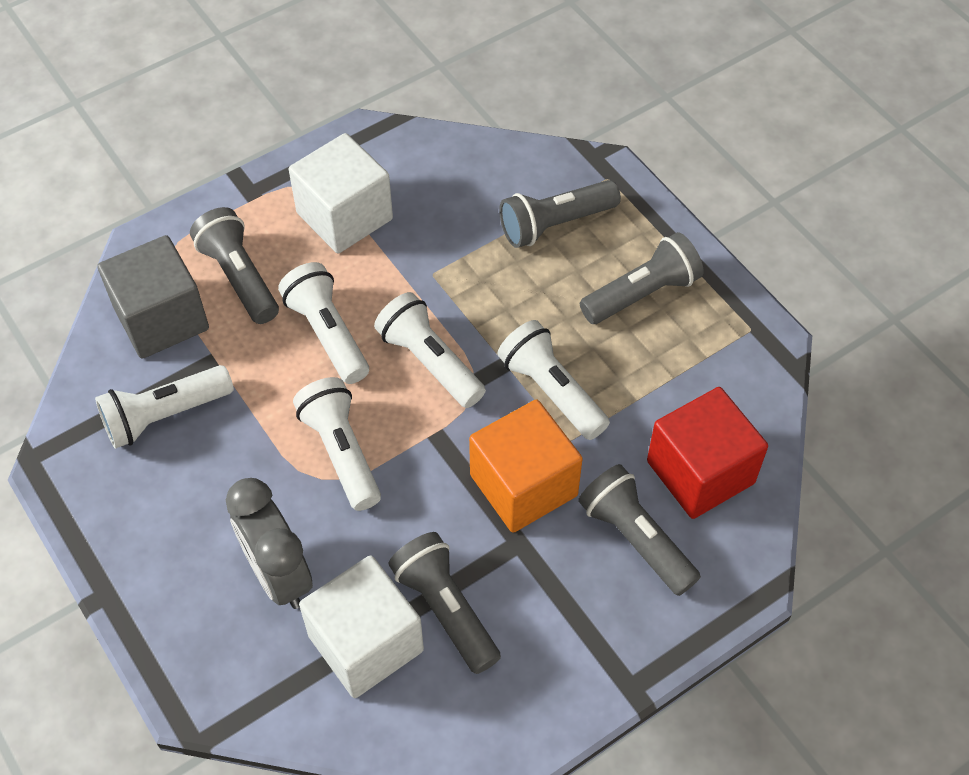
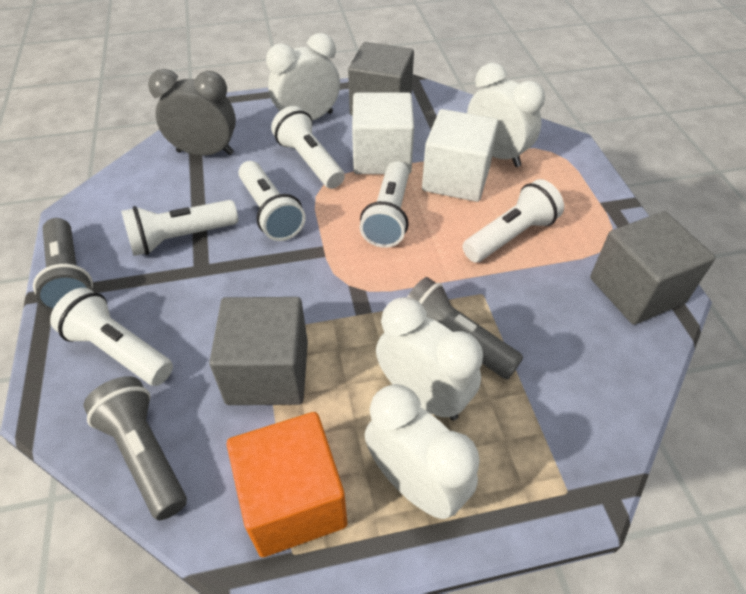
grey cube: 1 -> 3
grey flashlight: 5 -> 3
red cube: 1 -> 0
white clock: 0 -> 4
white flashlight: 5 -> 6

